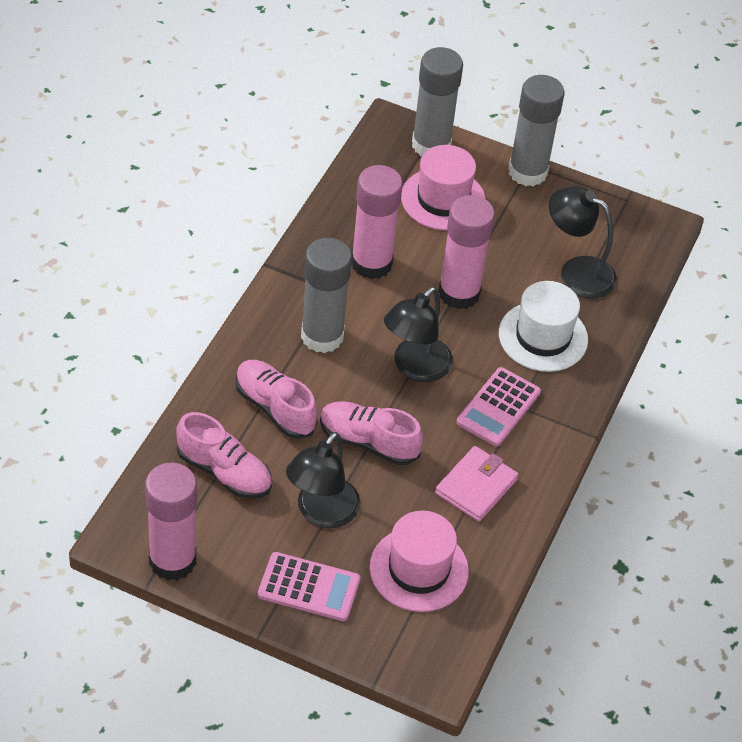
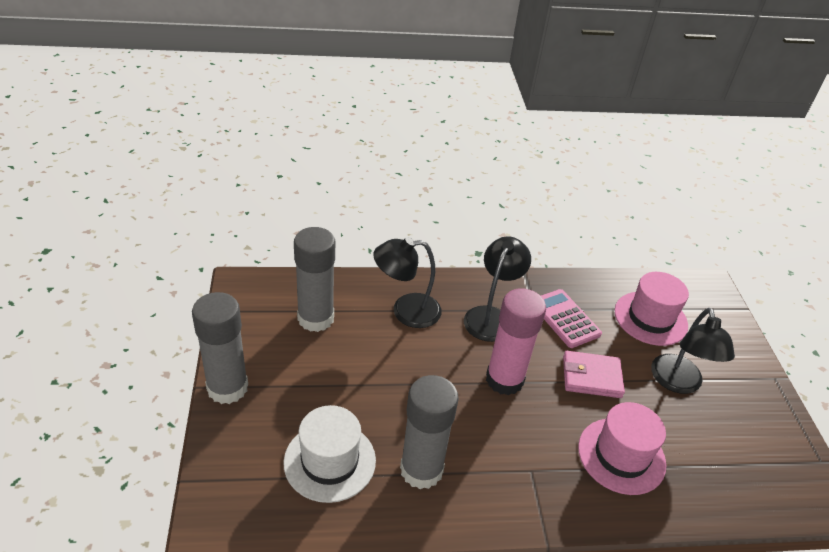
pink calculator: 2 -> 1
pink glue stick: 3 -> 1
pink shoe: 3 -> 0

